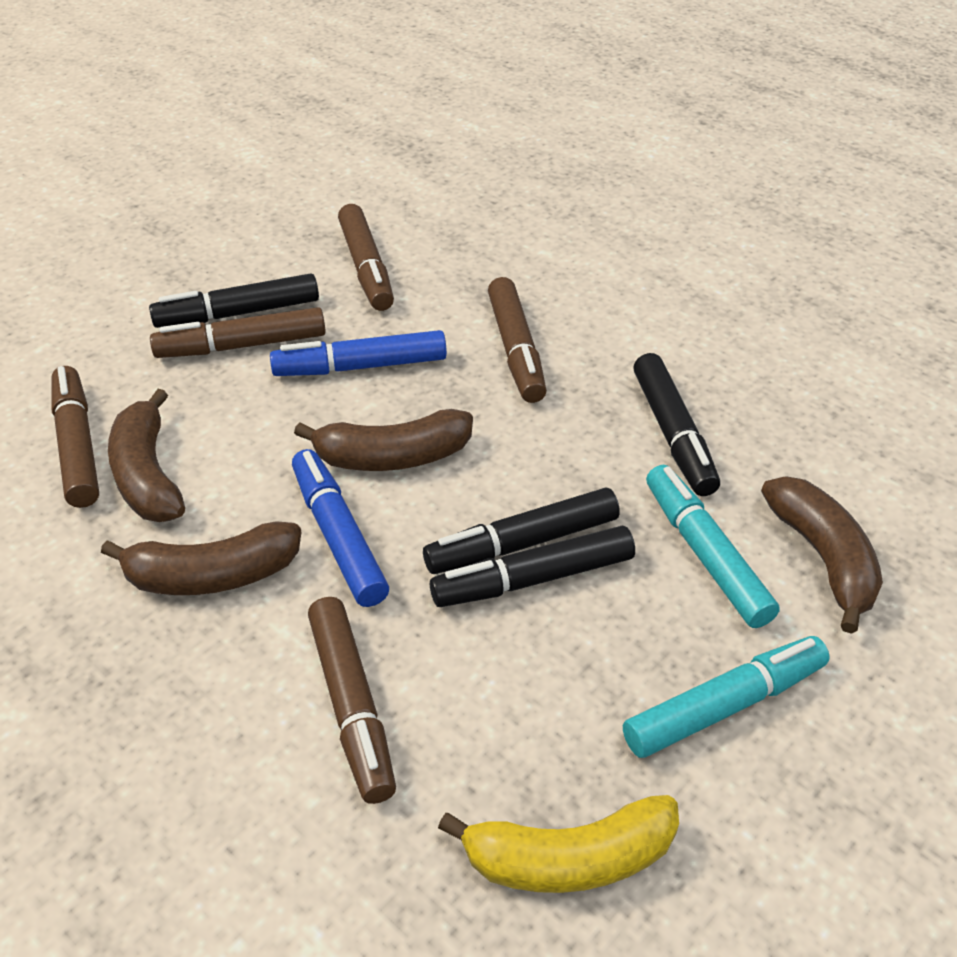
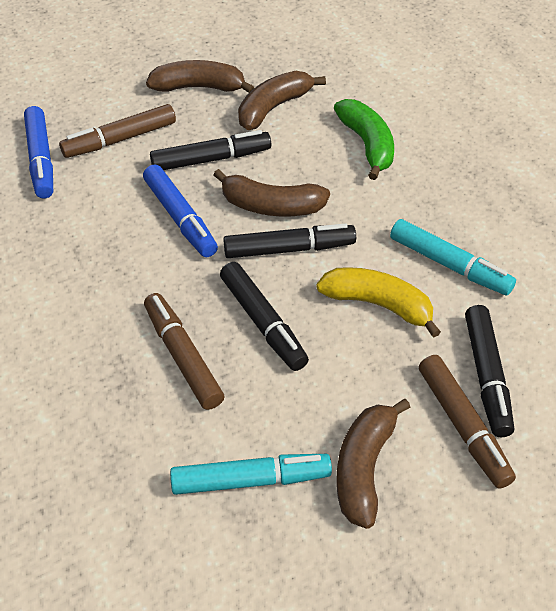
brown marker: 5 -> 3
green banana: 0 -> 1

